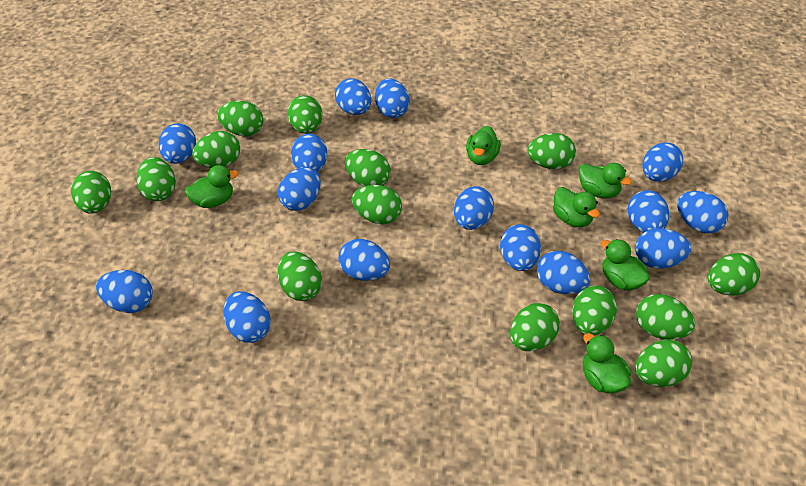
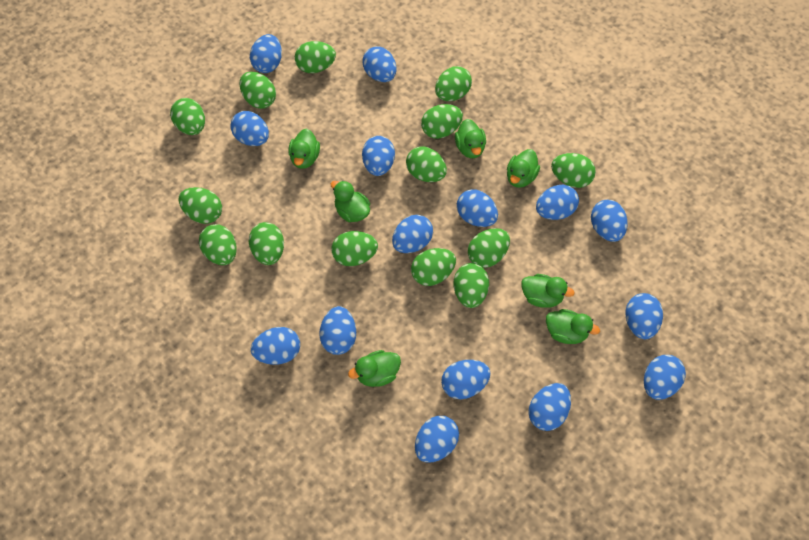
green duck: 6 -> 7

